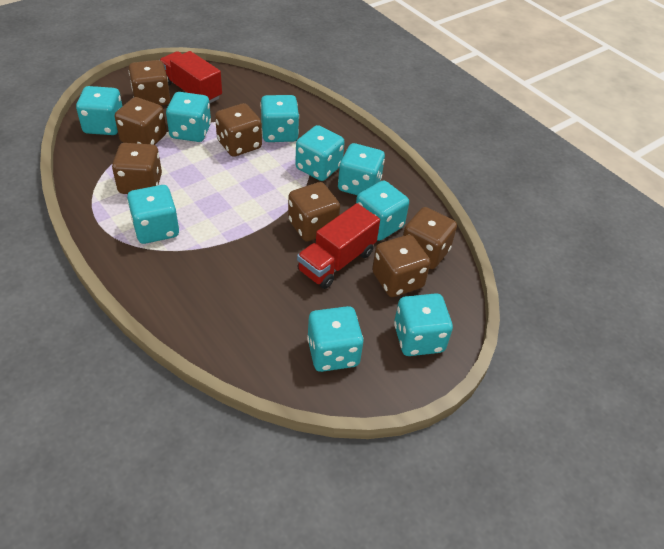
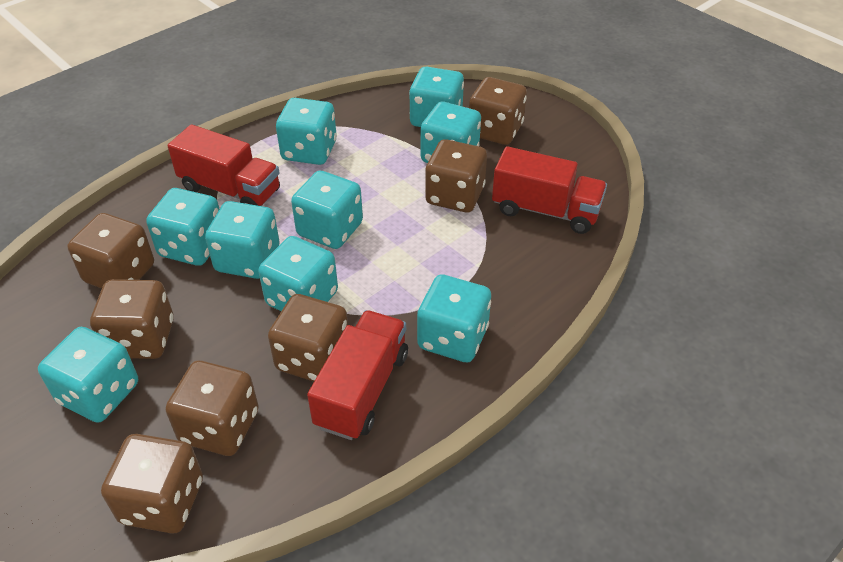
red truck: 2 -> 3

